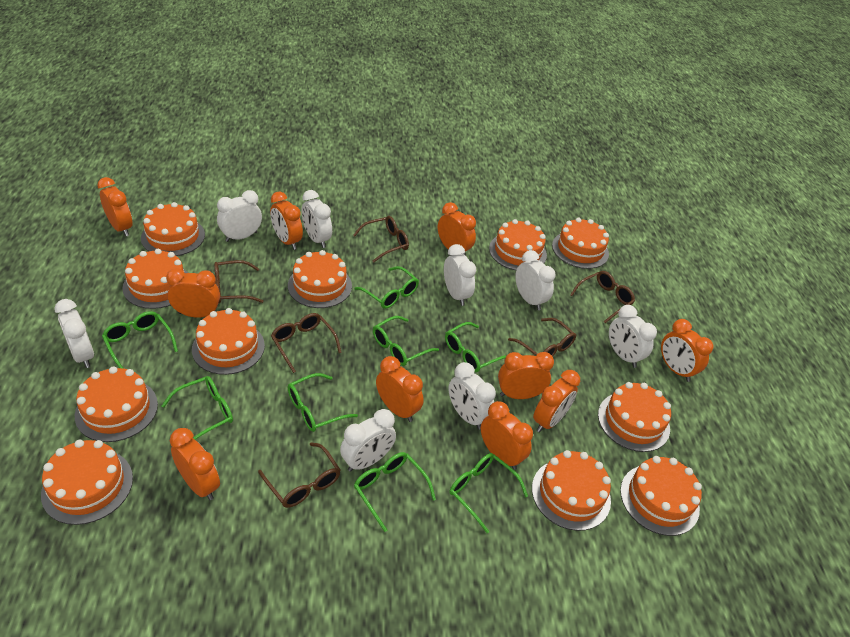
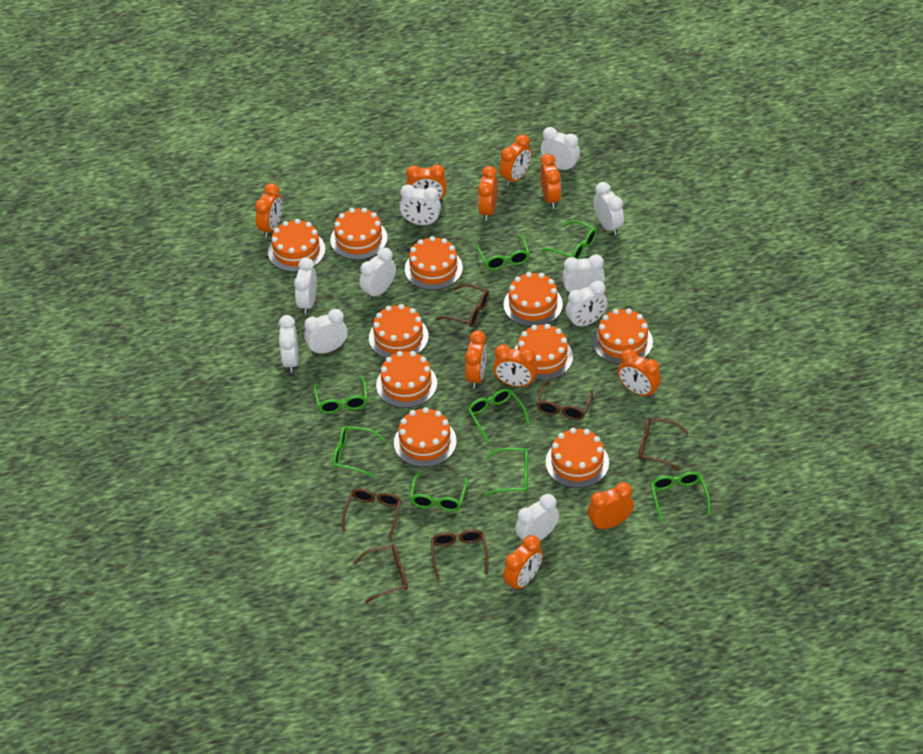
orange cake: 11 -> 10
white clock: 8 -> 10

